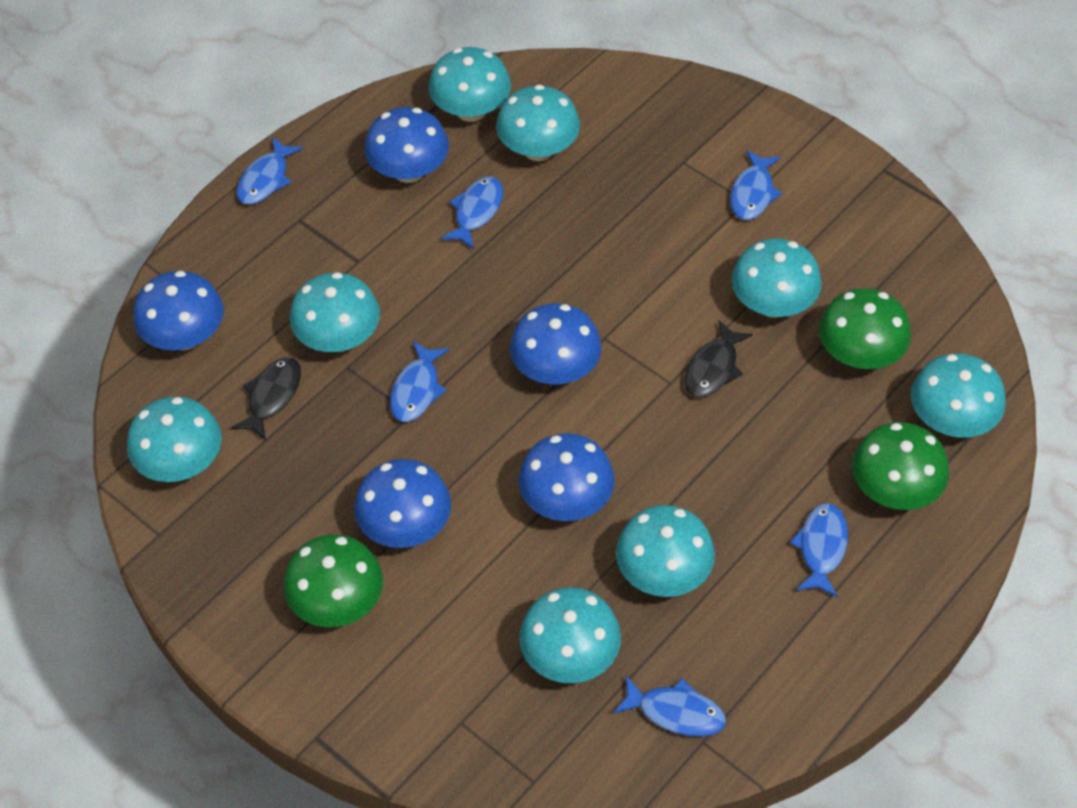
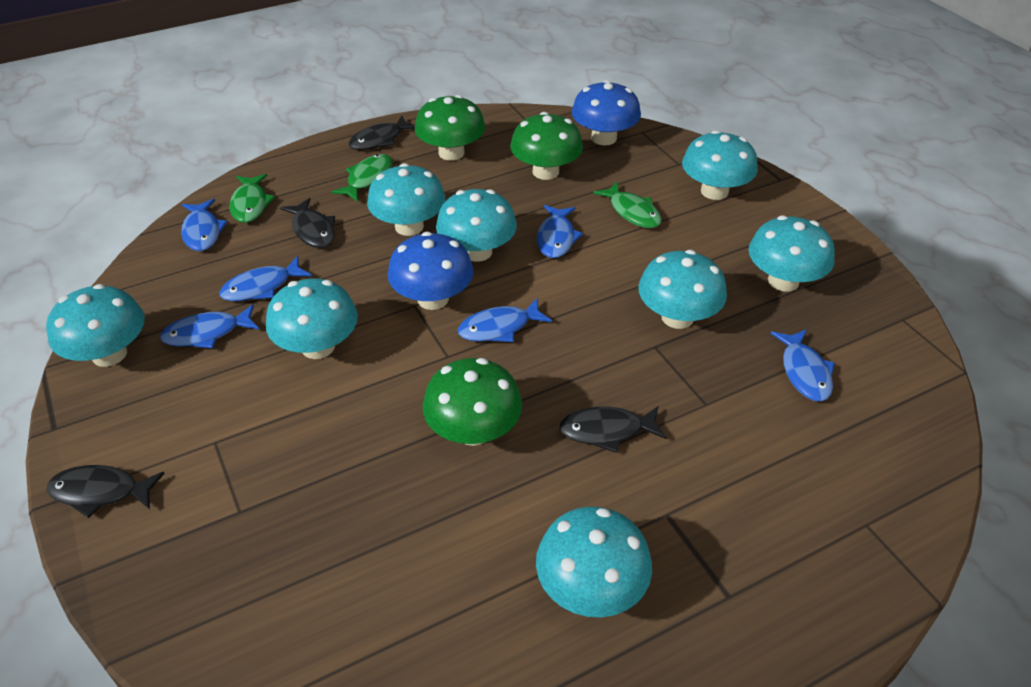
black fish: 2 -> 4
blue mushroom: 5 -> 2
green fish: 0 -> 3

